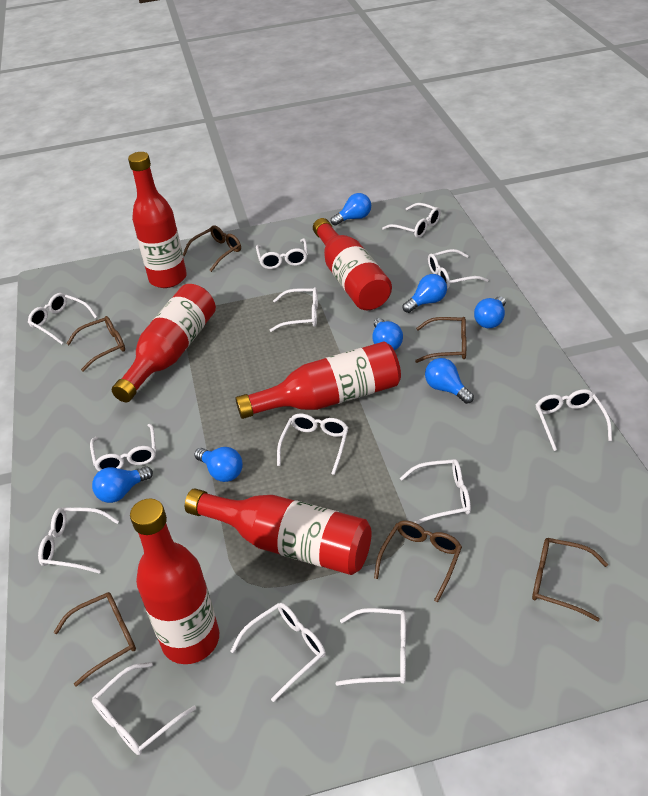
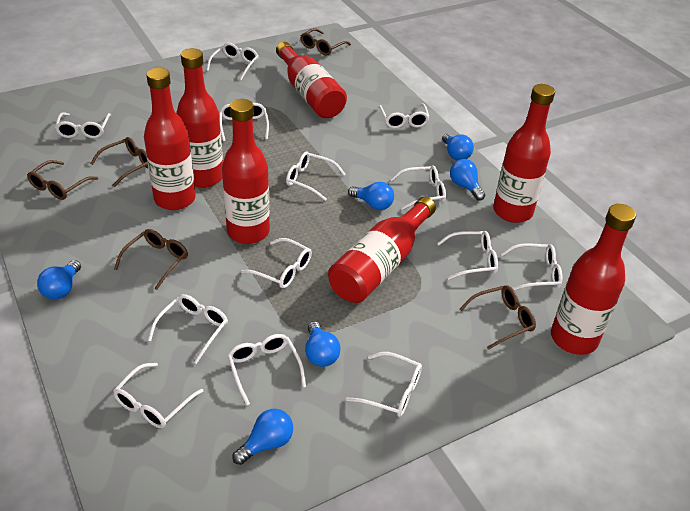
blue light bulb: 7 -> 6
brown glasses: 6 -> 5
red bottle: 6 -> 7

